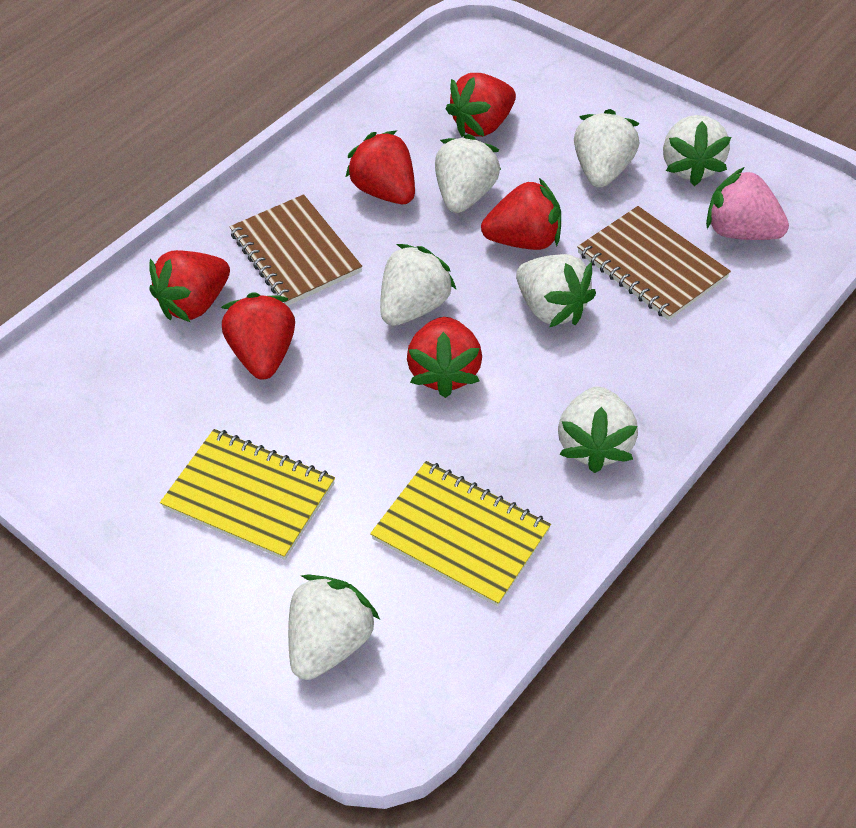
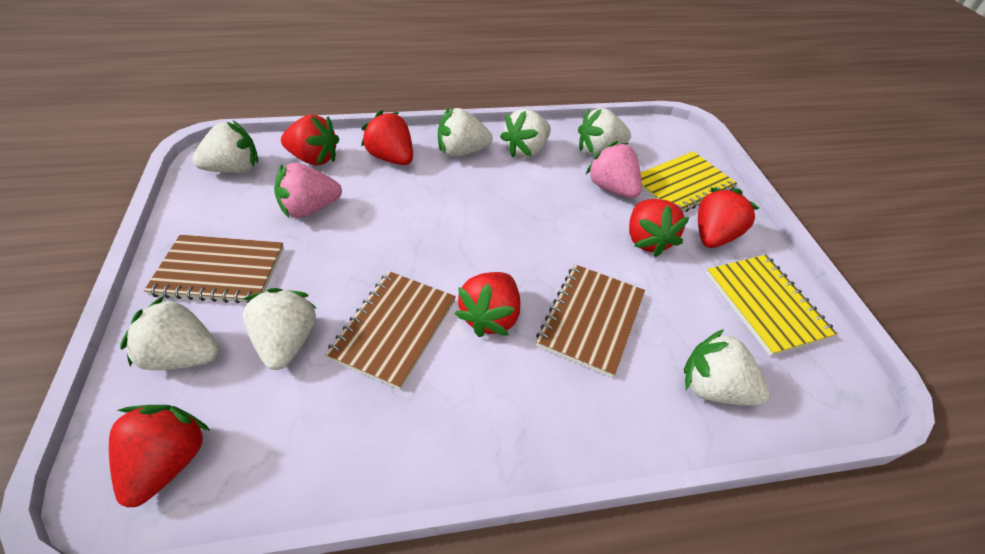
brown notebook: 2 -> 3
pink strawberry: 1 -> 2

